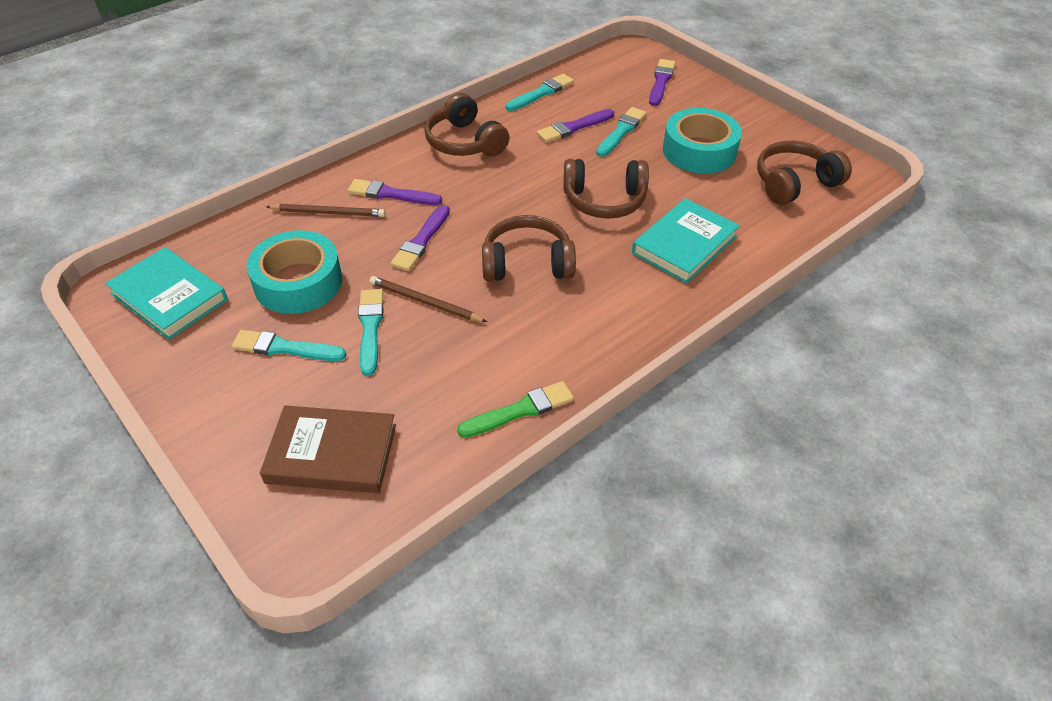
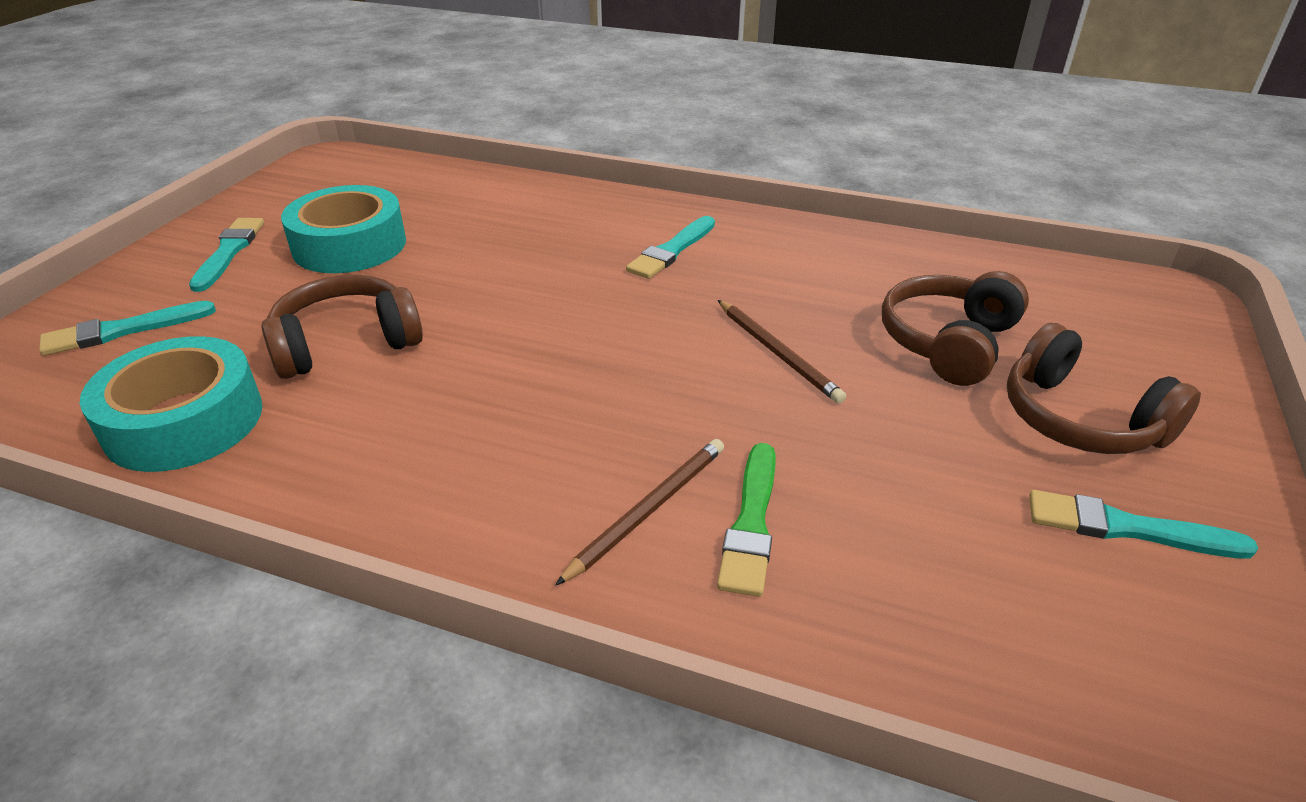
brown book: 1 -> 0
brown headphones: 4 -> 3
purple brush: 4 -> 0
turquoise book: 2 -> 0

